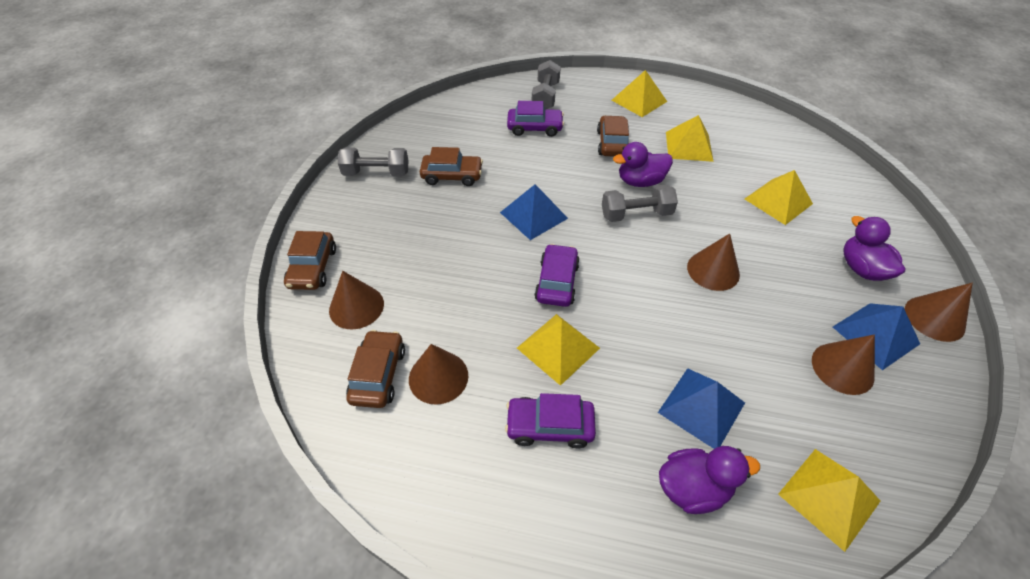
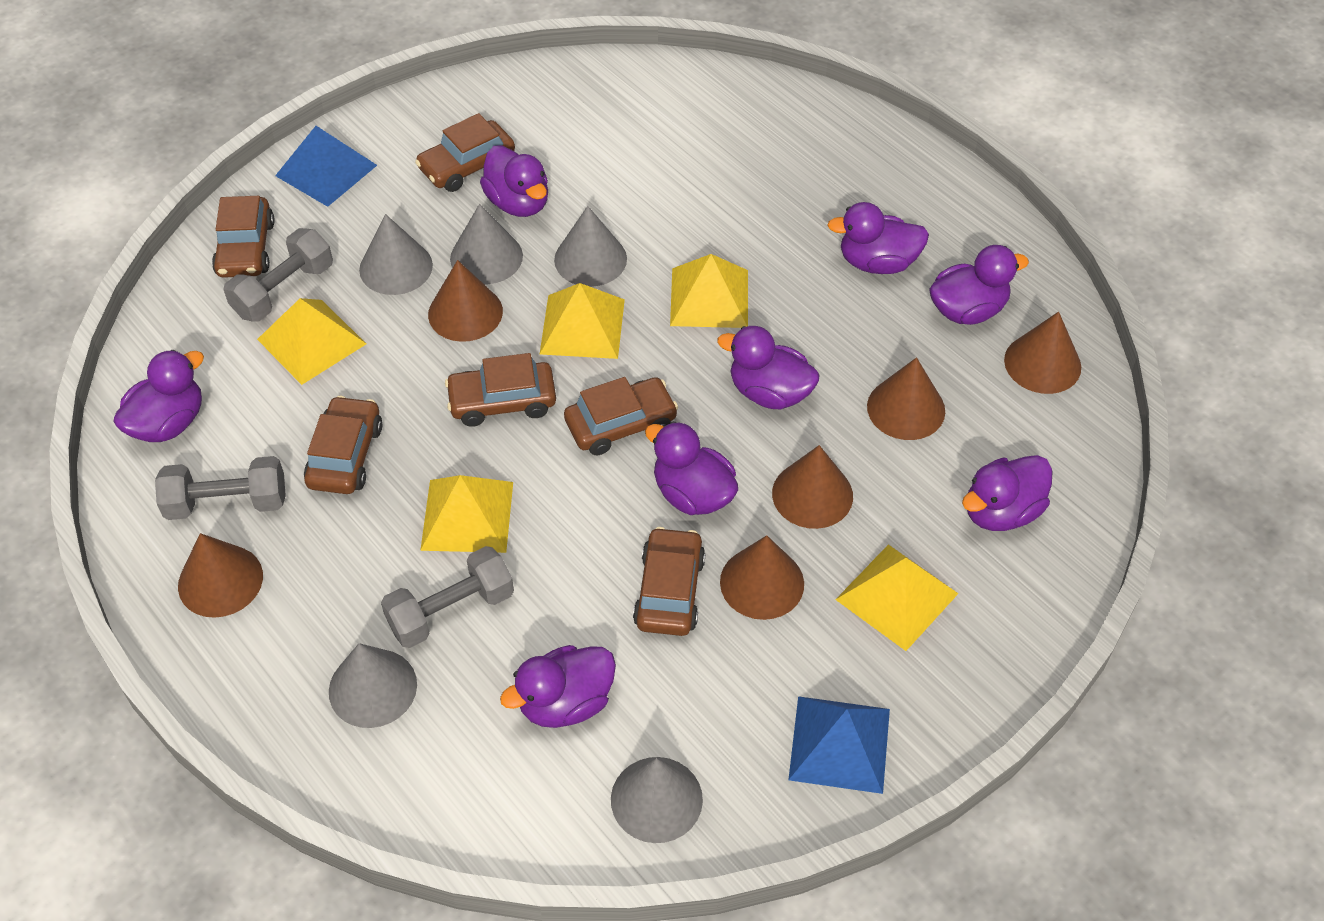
blue pyramid: 3 -> 2
brown car: 4 -> 6
brown cone: 5 -> 6
grey cone: 0 -> 5
purple car: 3 -> 0
purple duck: 3 -> 8

